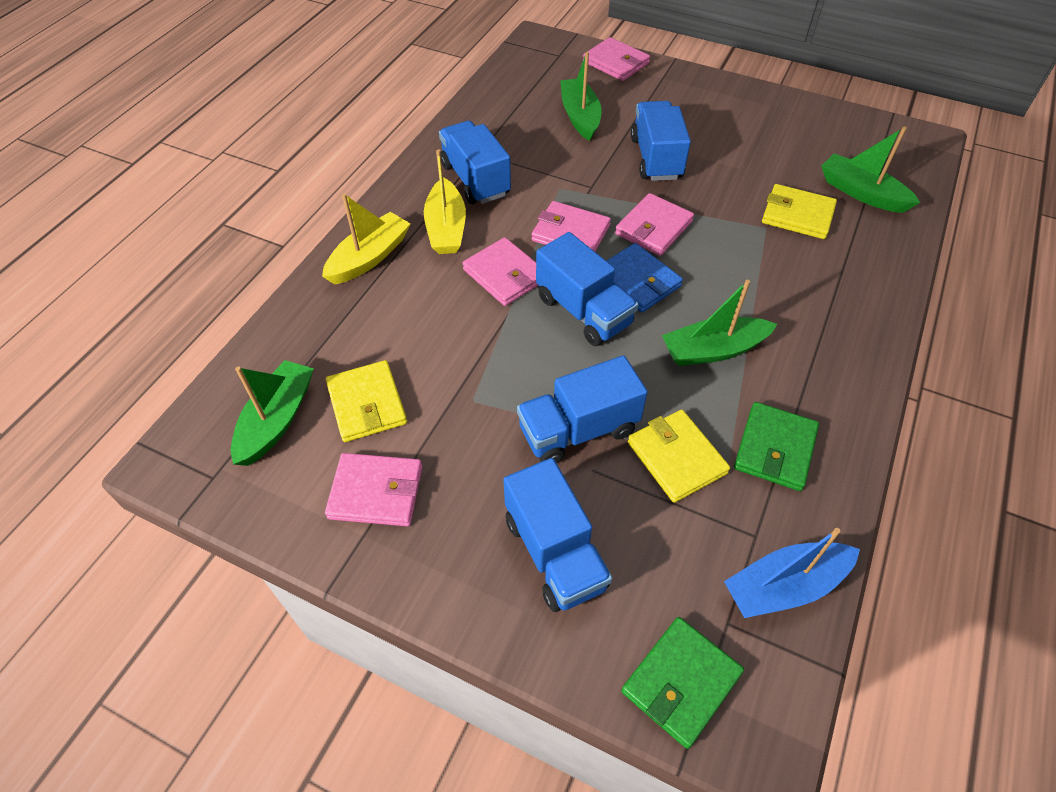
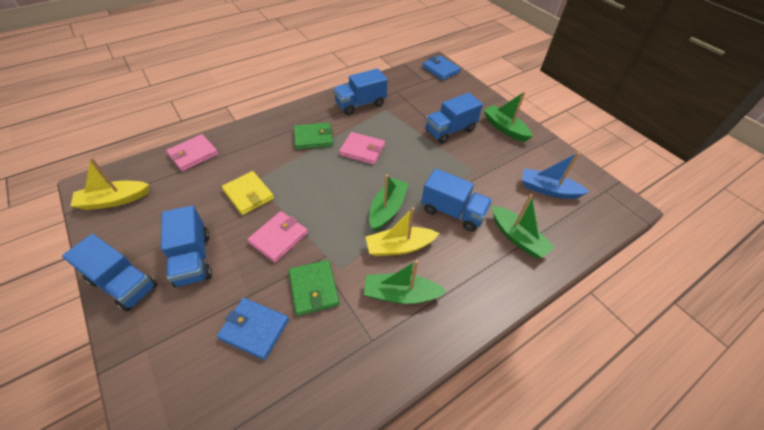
blue wallet: 1 -> 2
pink wallet: 5 -> 3
yellow wallet: 3 -> 1

